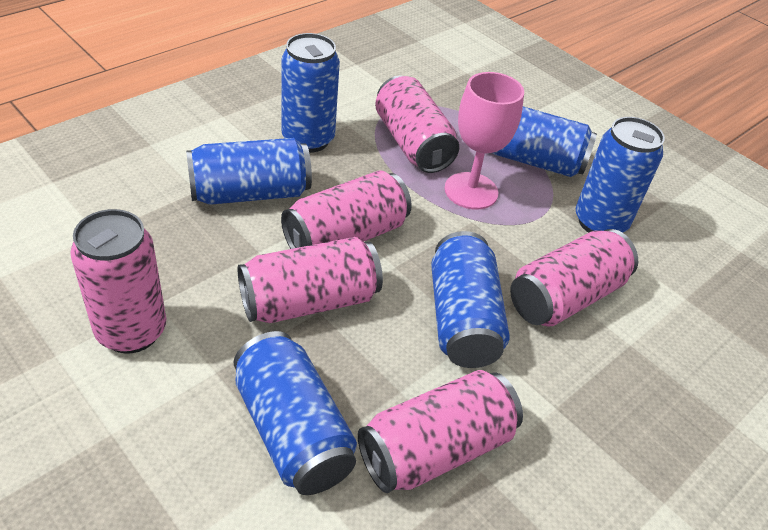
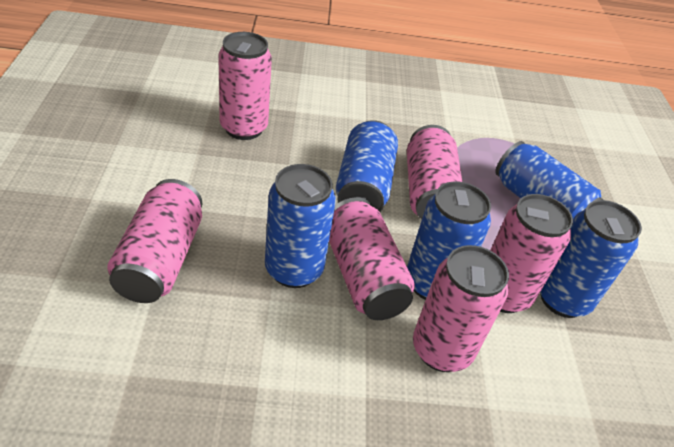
blue can: 6 -> 5
pink goblet: 1 -> 0

